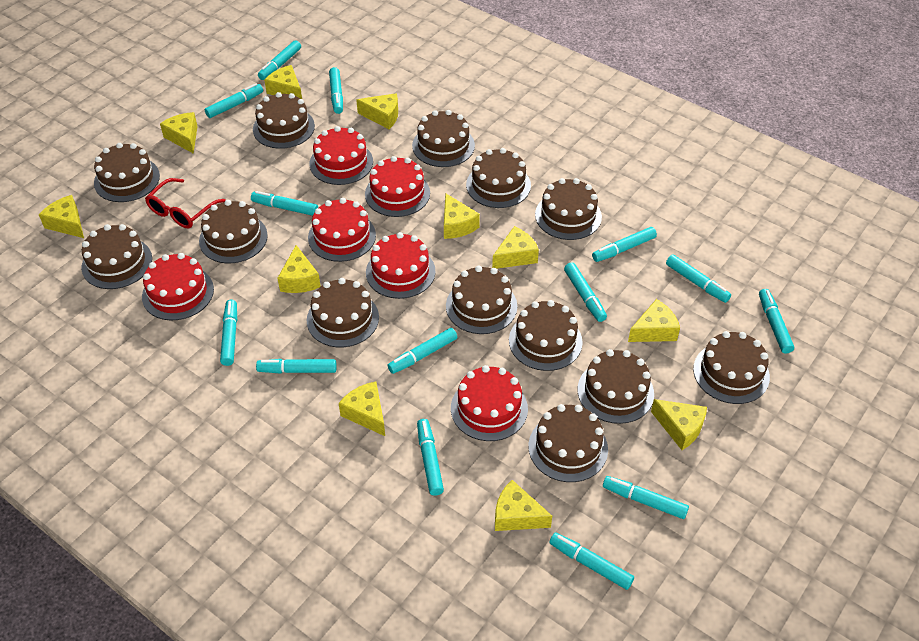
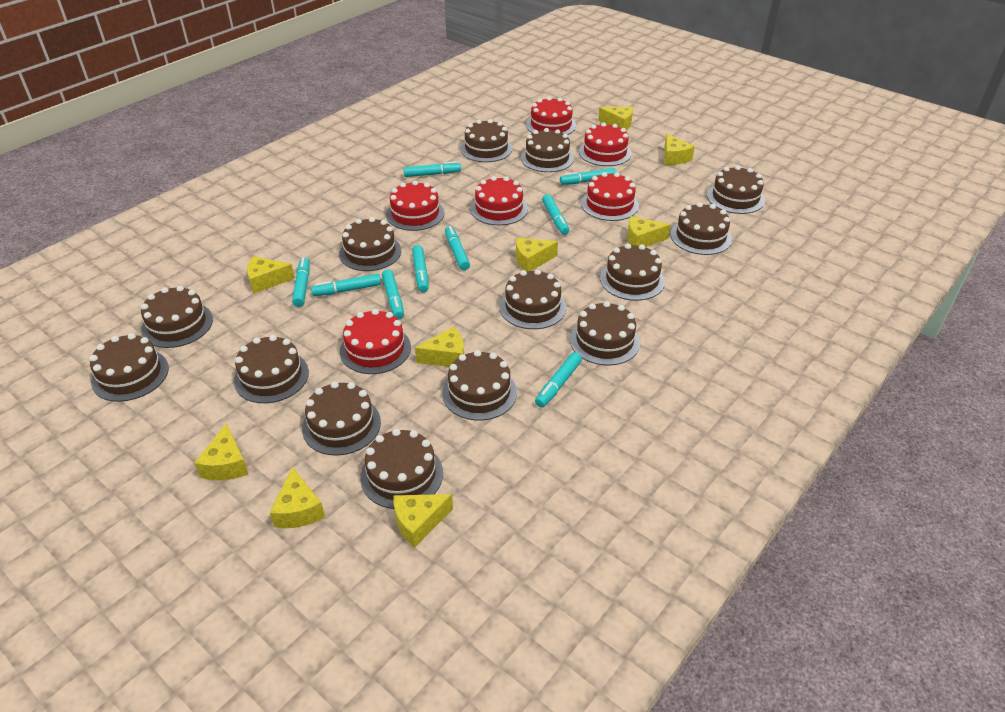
brown cake: 13 -> 14
red glasses: 1 -> 0
turquoise marker: 14 -> 9
yellow cheese: 11 -> 9

